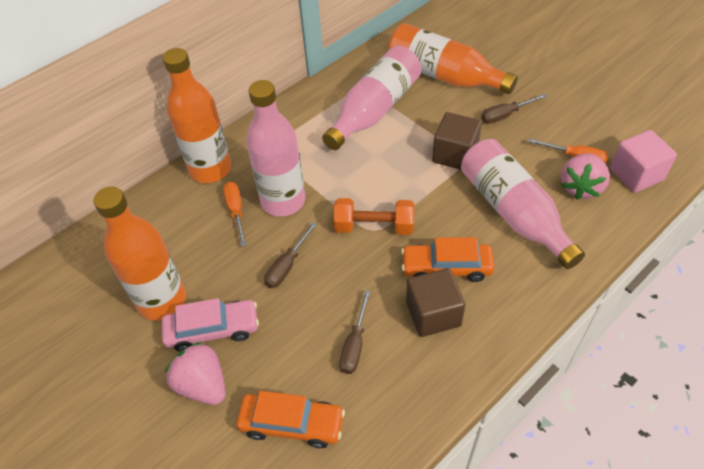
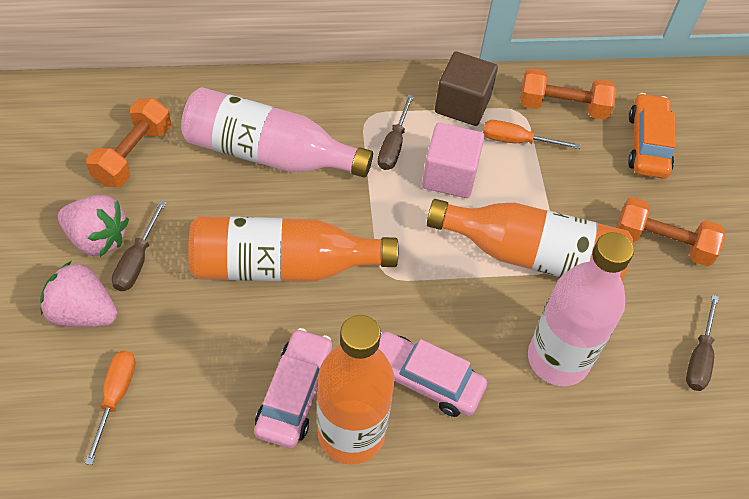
brown cube: 2 -> 1
orange car: 2 -> 1
orange dumbbell: 1 -> 3
pink bottle: 3 -> 2
pink car: 1 -> 2

